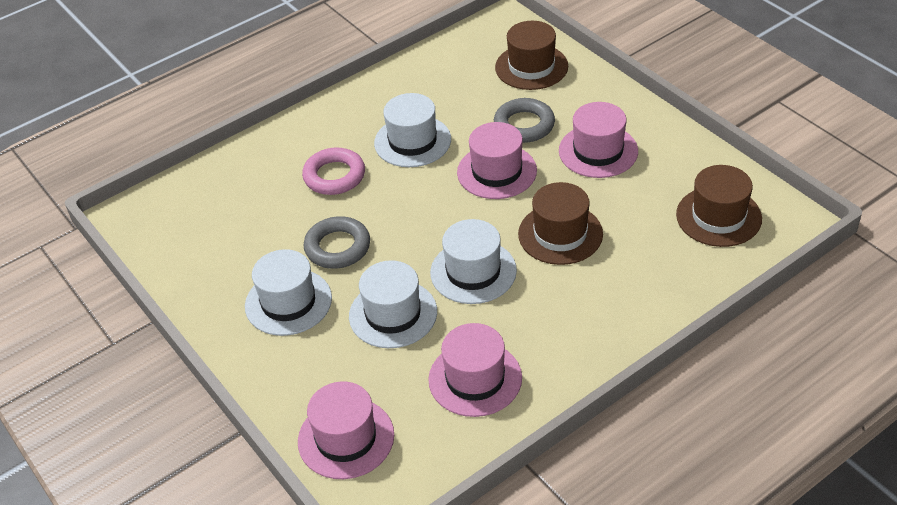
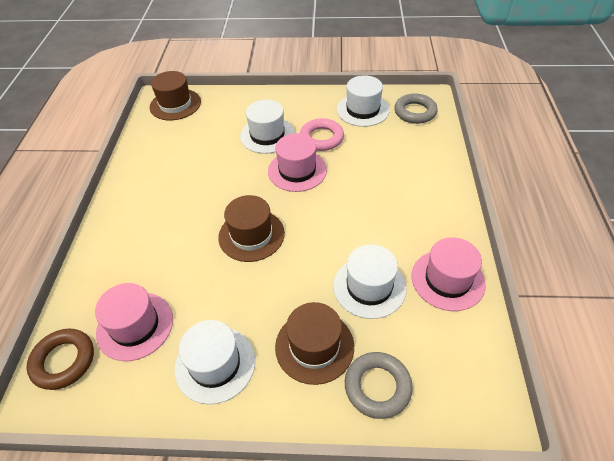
brown ring: 0 -> 1
pink hat: 4 -> 3

